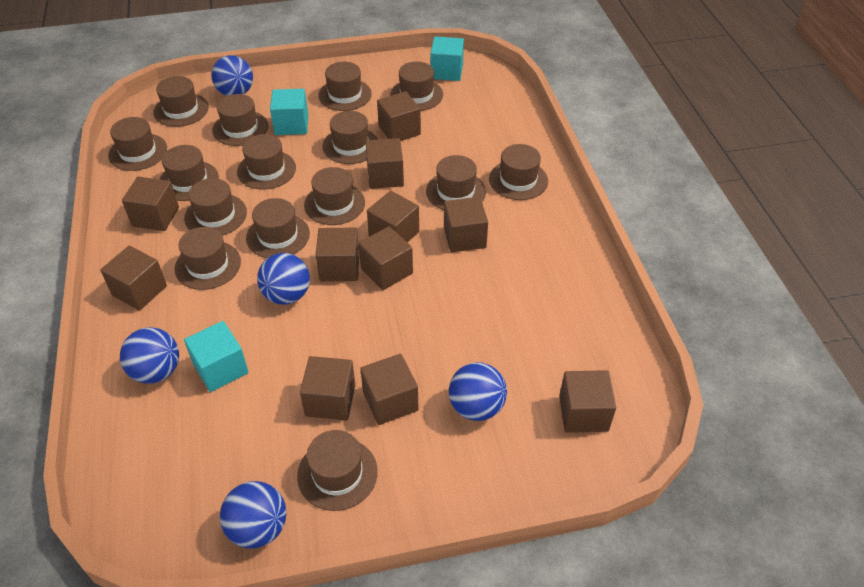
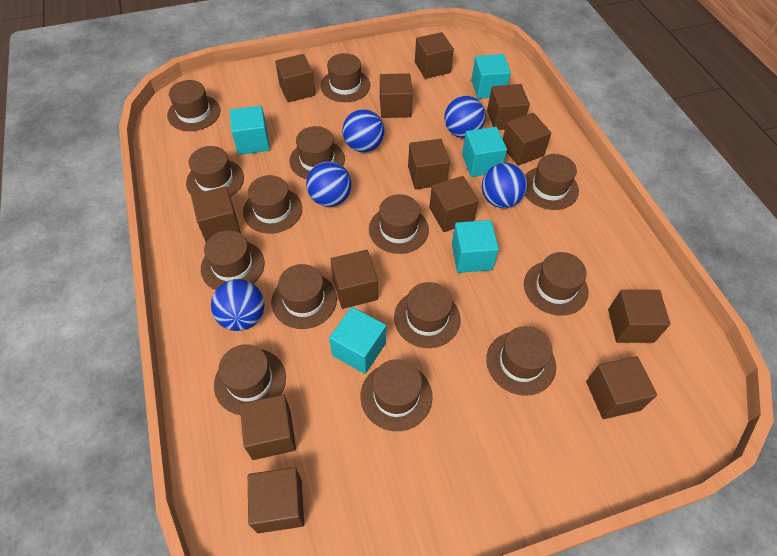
brown cube: 11 -> 13
brown hat: 15 -> 14
turquoise cube: 3 -> 5

